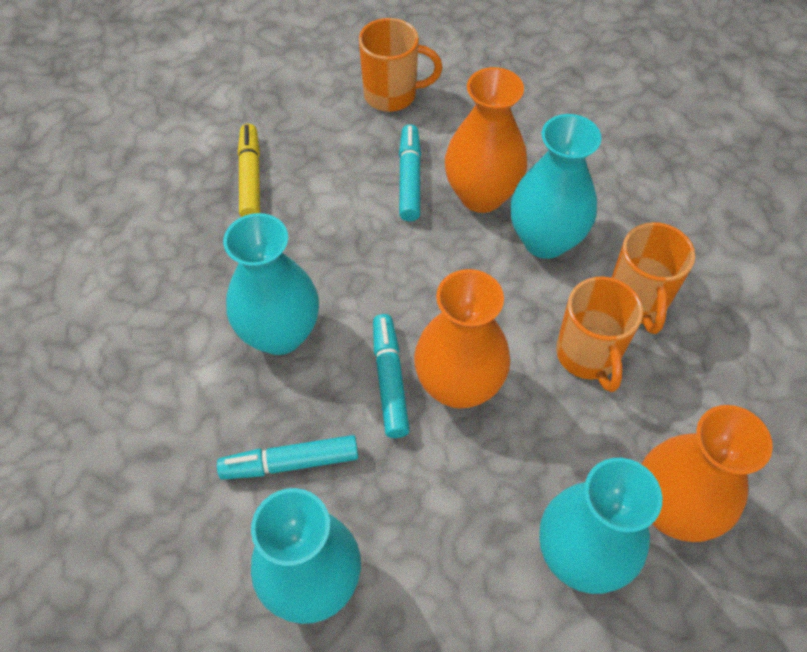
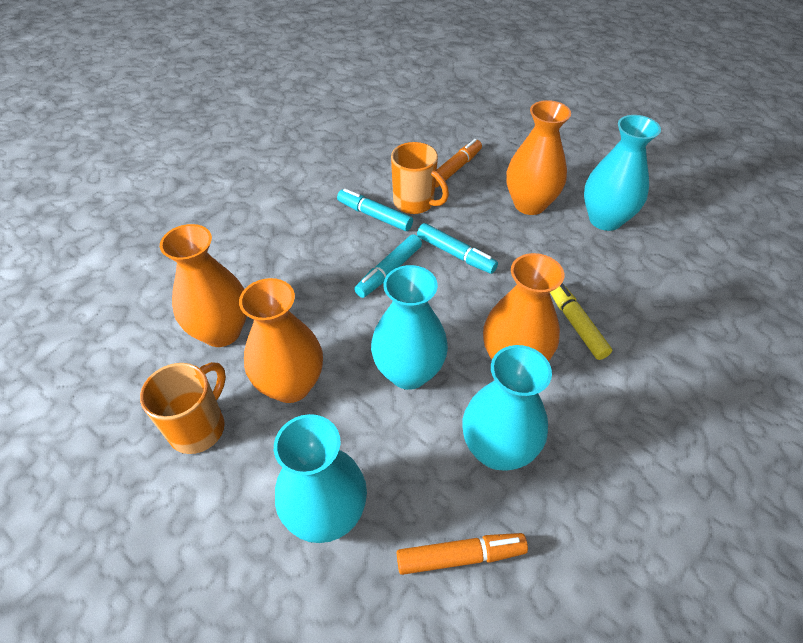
orange marker: 0 -> 2
orange mug: 3 -> 2
orange vase: 3 -> 4

